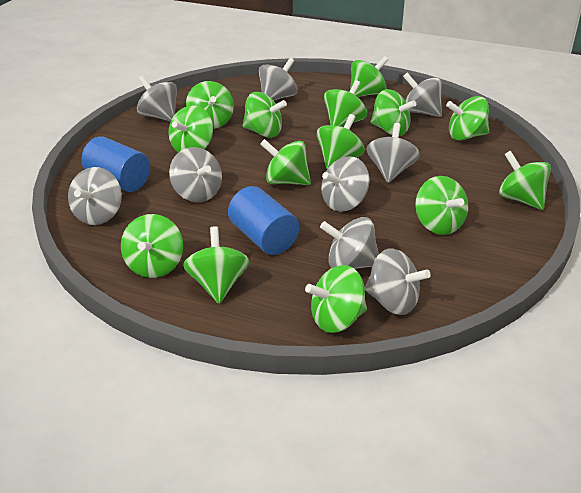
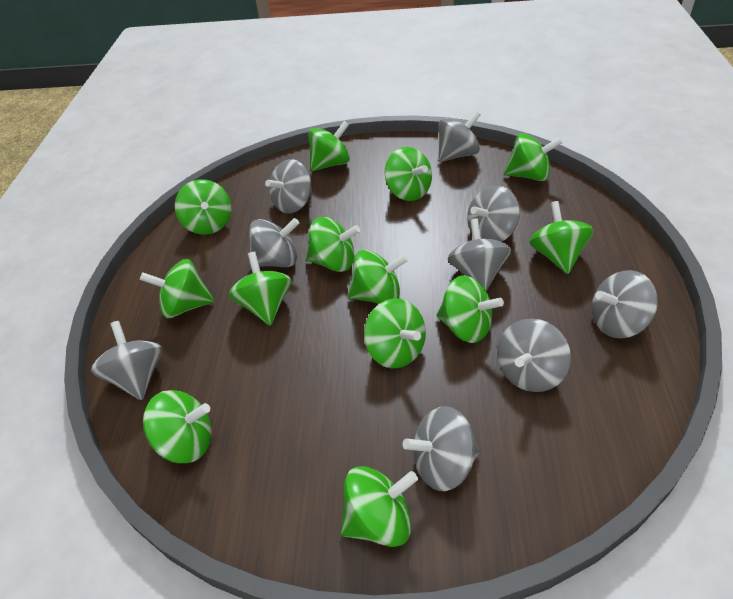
blue cylinder: 2 -> 0
green spinning top: 14 -> 13

